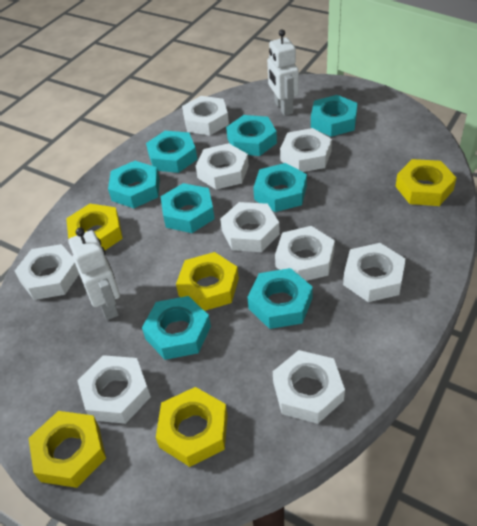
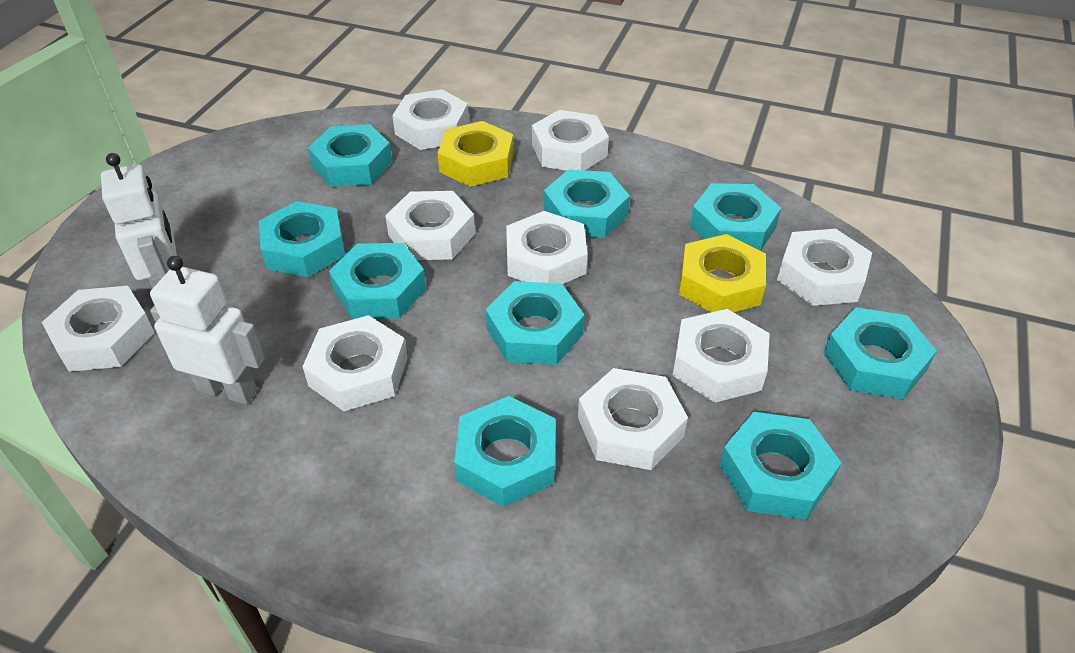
turquoise nut: 8 -> 9
yellow nut: 5 -> 2

